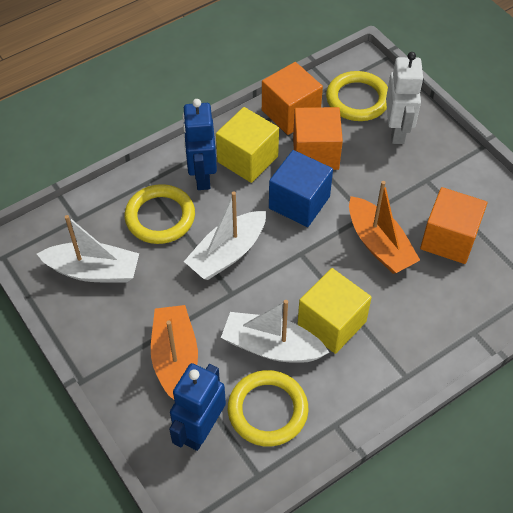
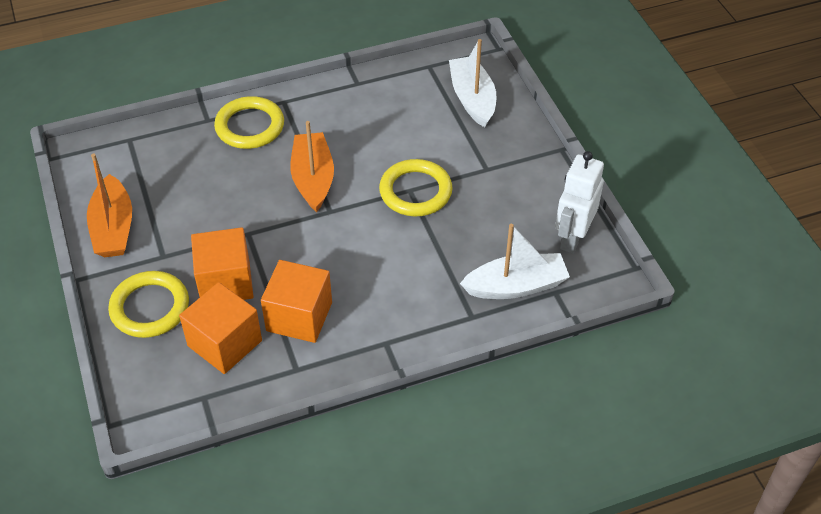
blue cube: 1 -> 0
blue robot: 2 -> 0
white boat: 3 -> 2
yellow cube: 2 -> 0

